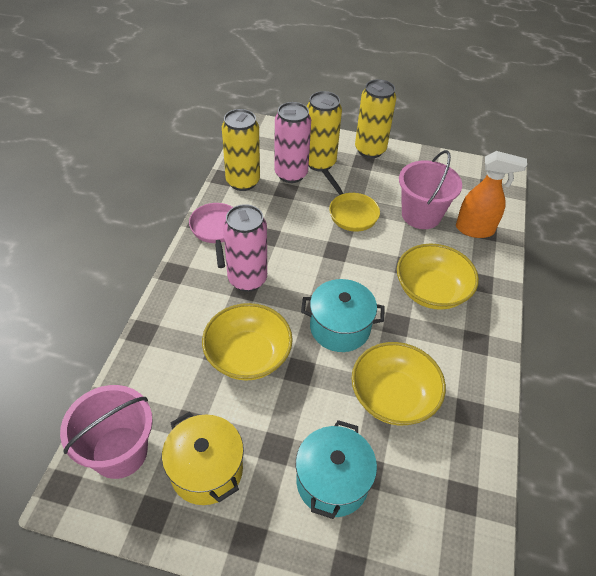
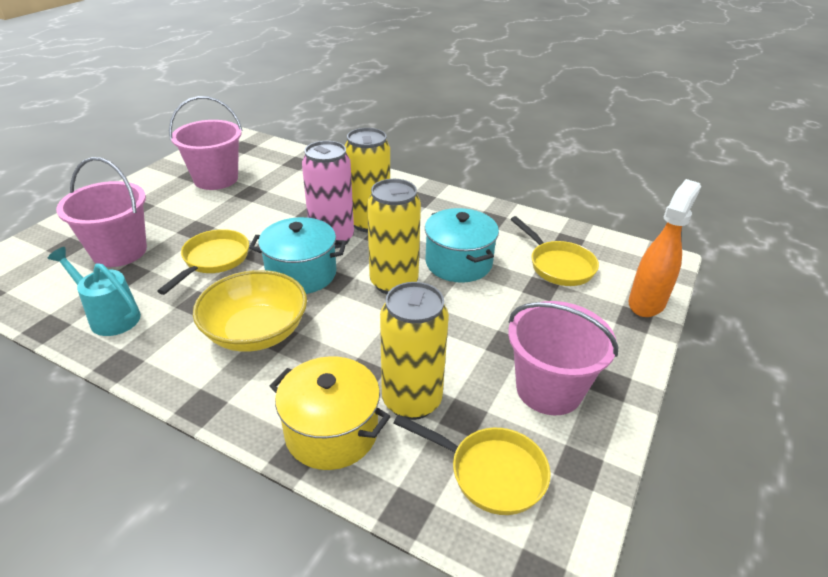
pink bucket: 2 -> 3
pink can: 2 -> 1
pink pan: 1 -> 0
turquoise watering can: 0 -> 1
yellow bowl: 3 -> 1
yellow pan: 1 -> 3

